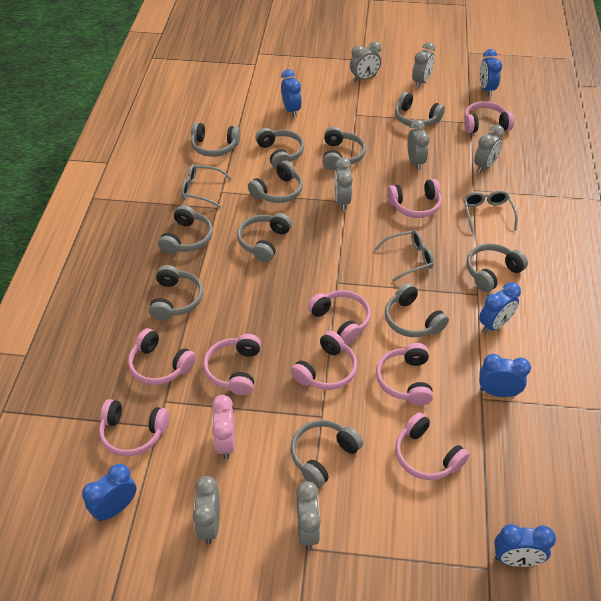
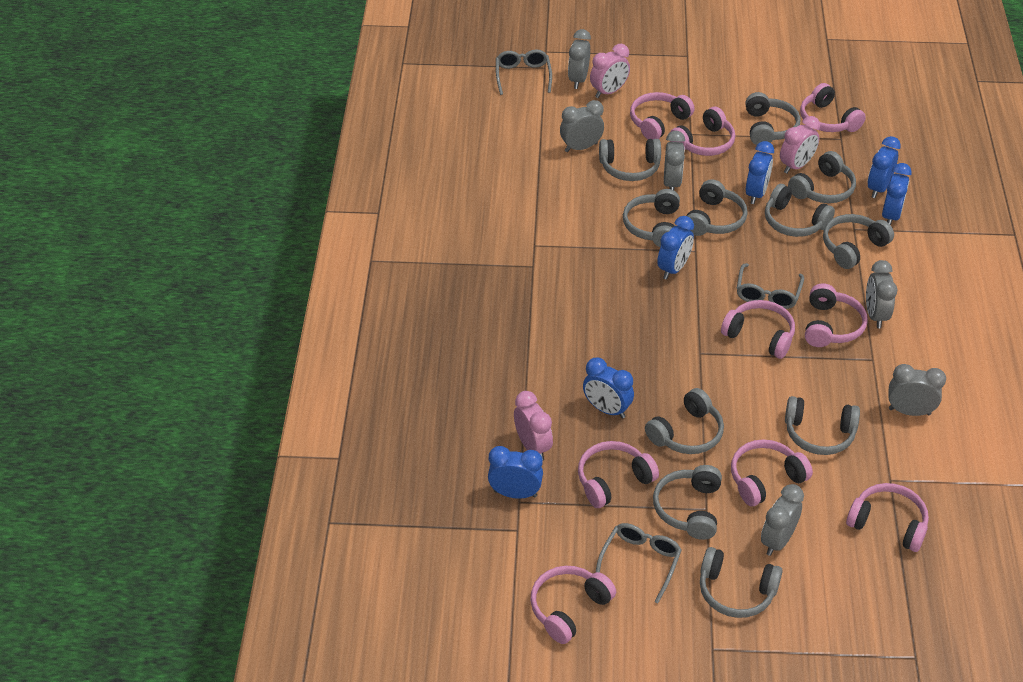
grey clock: 7 -> 6
pink clock: 1 -> 3

